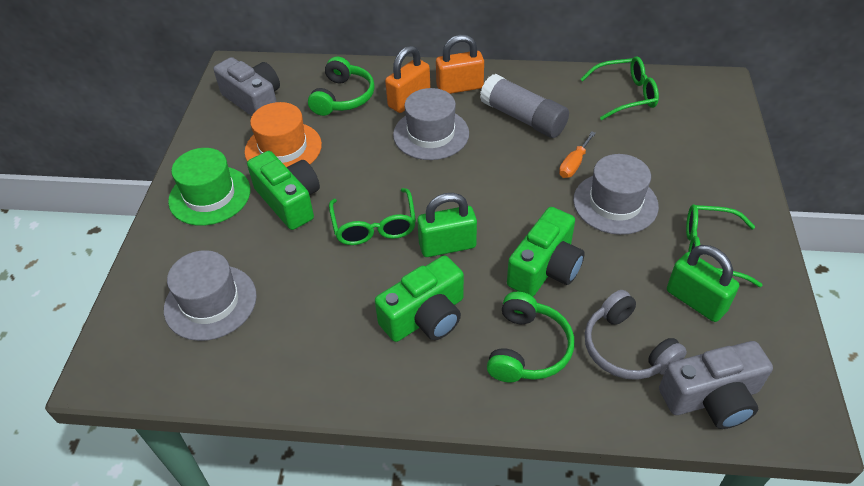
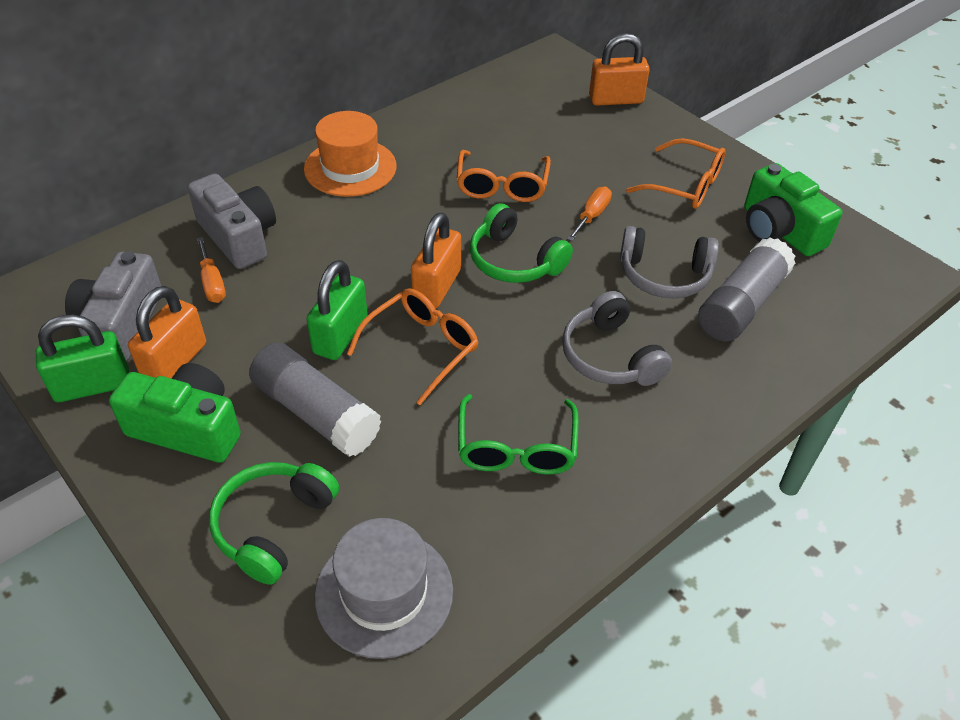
green camera: 3 -> 2
green glasses: 3 -> 1
green hat: 1 -> 0
grey glue stick: 1 -> 2
grey hat: 3 -> 1
grey headphones: 1 -> 2
orange glasses: 0 -> 3
orange padlock: 2 -> 3
orange screwdriver: 1 -> 2

